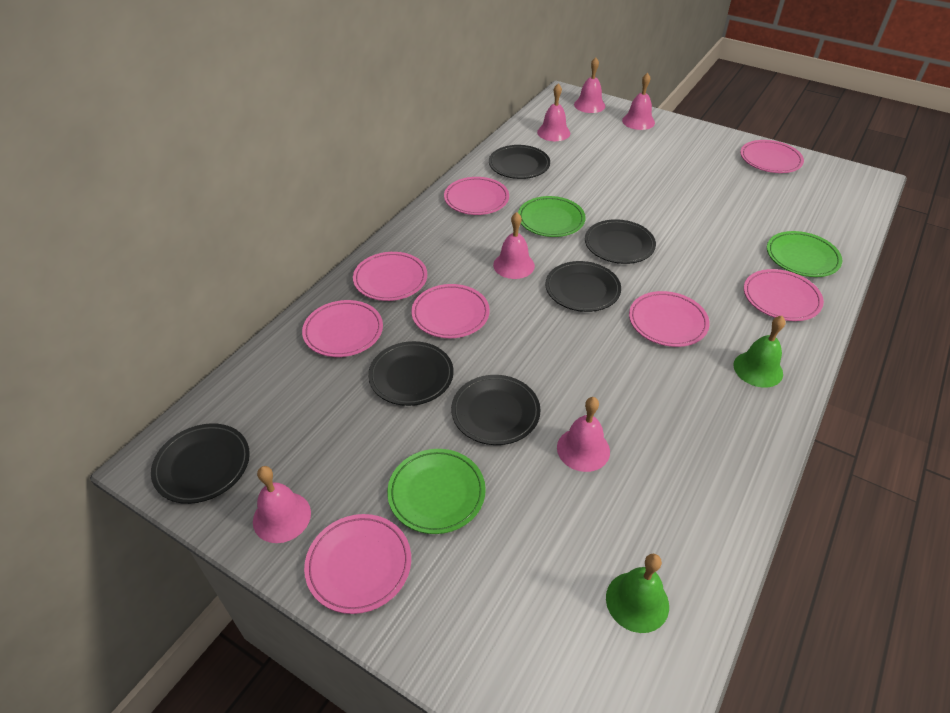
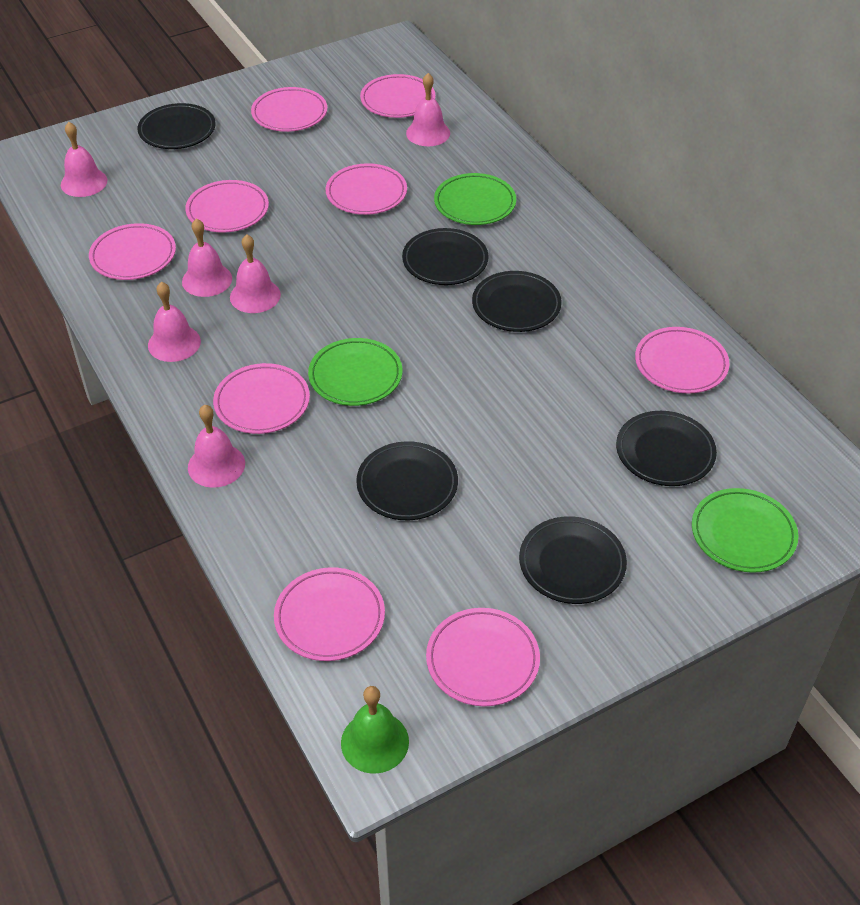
green bell: 2 -> 1
pink plate: 8 -> 9

